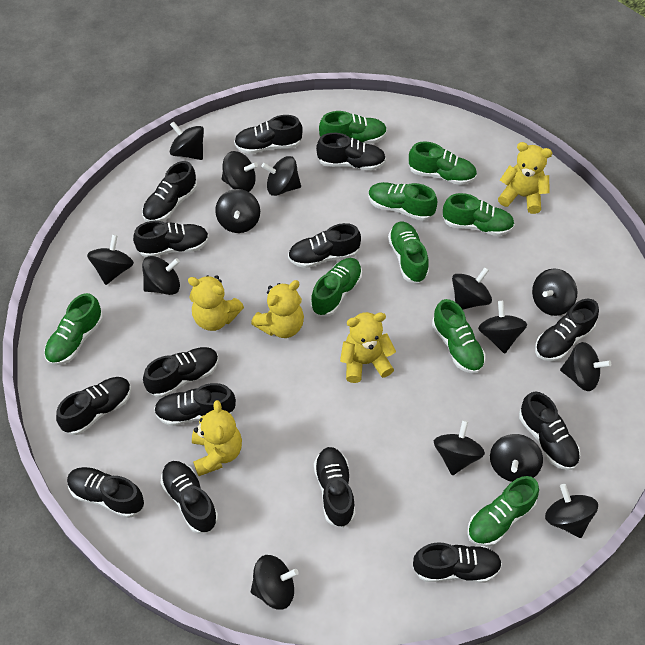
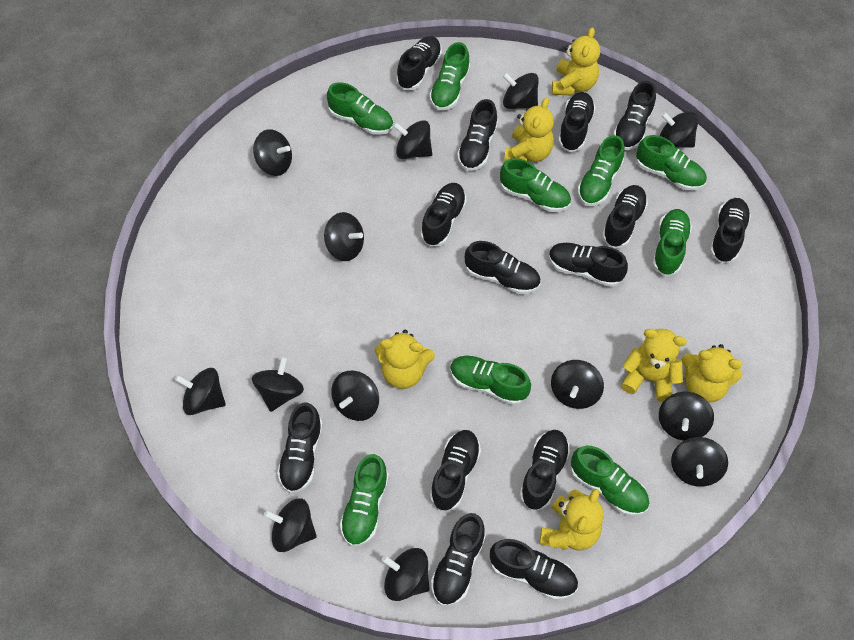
black spinning top: 14 -> 13
yellow teddy bear: 5 -> 6

